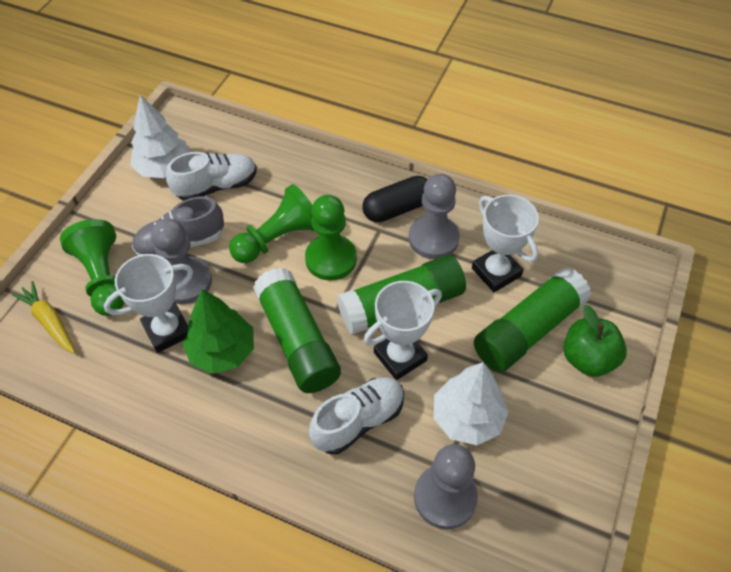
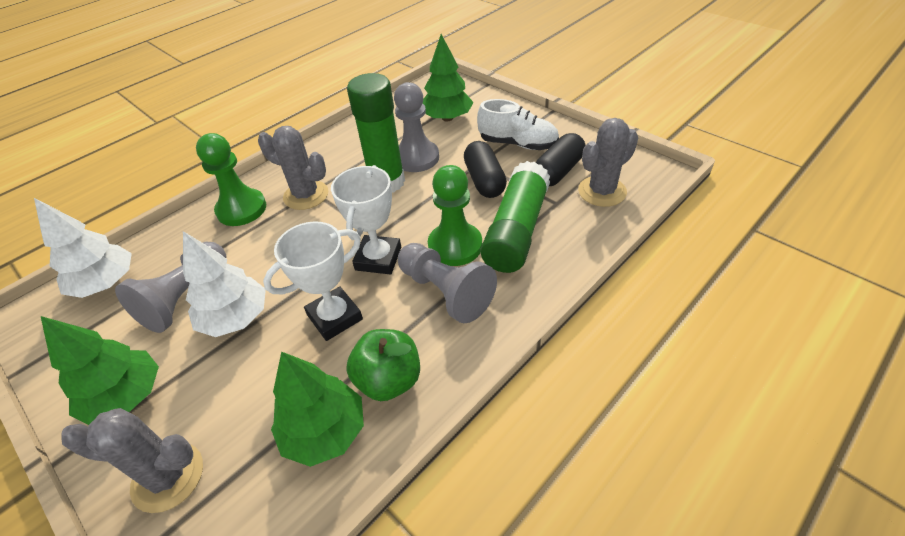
black capsule: 1 -> 2
green glue stick: 3 -> 2
green pawn: 3 -> 2
green tree: 1 -> 3
grey cactus: 0 -> 3
grey shoe: 1 -> 0
white shoe: 2 -> 1
white trophy: 3 -> 2
yellow carrot: 1 -> 0

